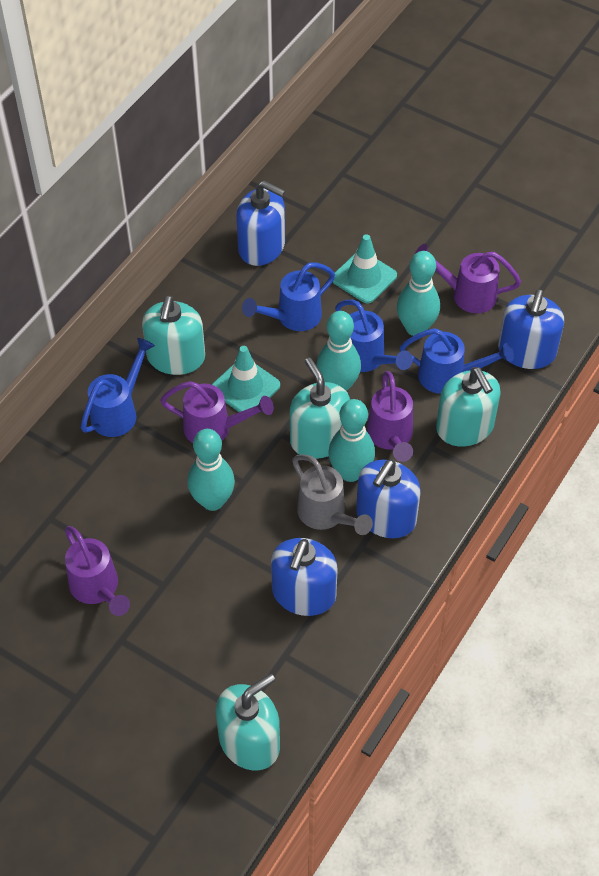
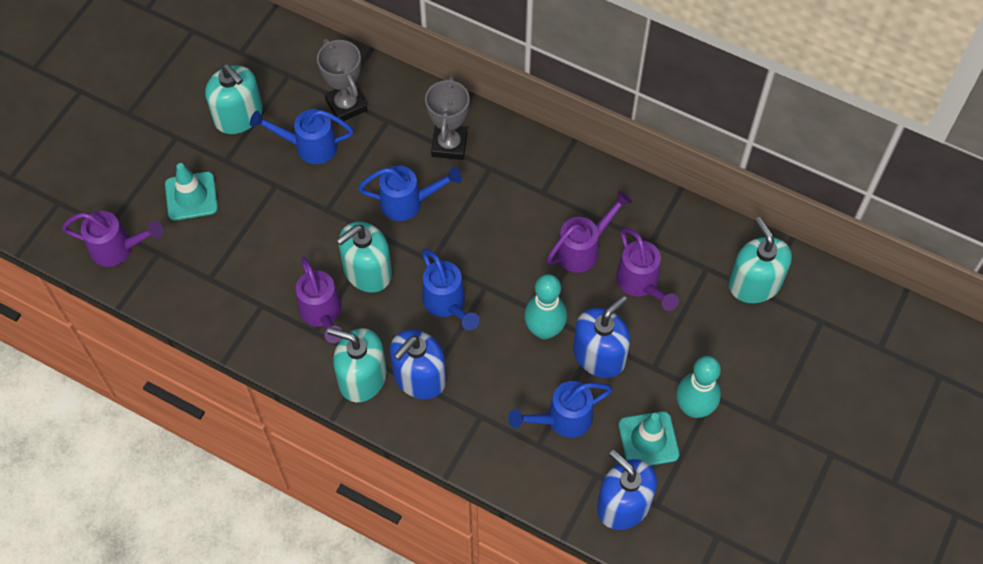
blue soap dispenser: 4 -> 3
grey trophy: 0 -> 2
grey watering can: 1 -> 0
turquoise bowling pin: 4 -> 2

